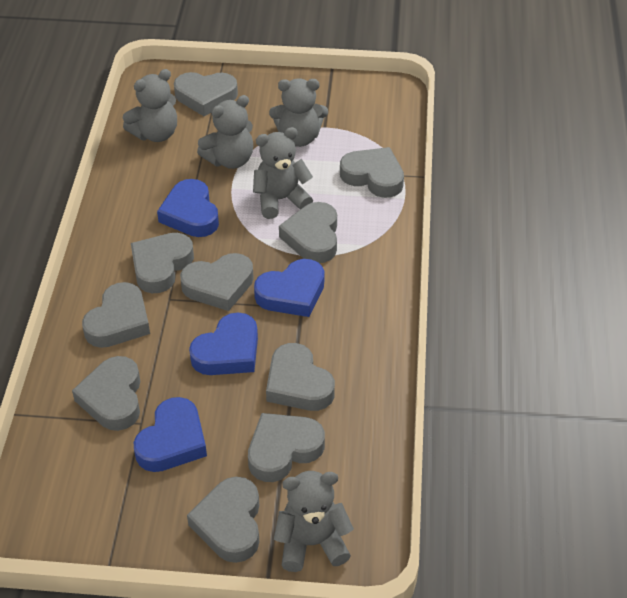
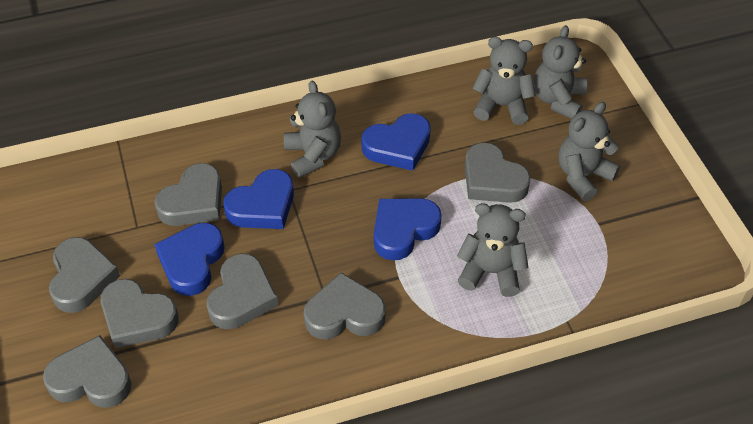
grey heart: 10 -> 7

